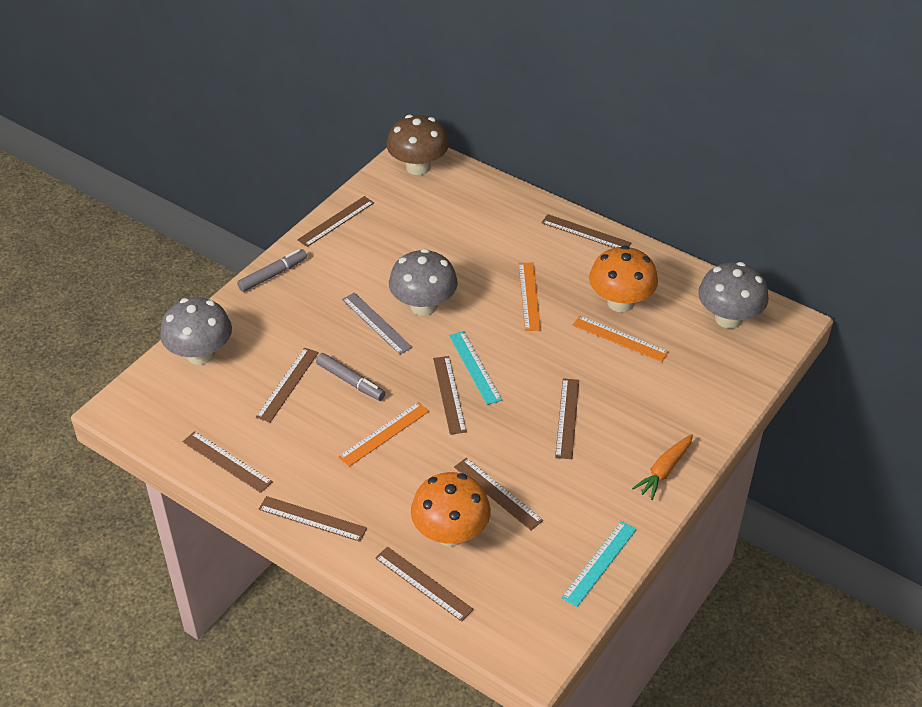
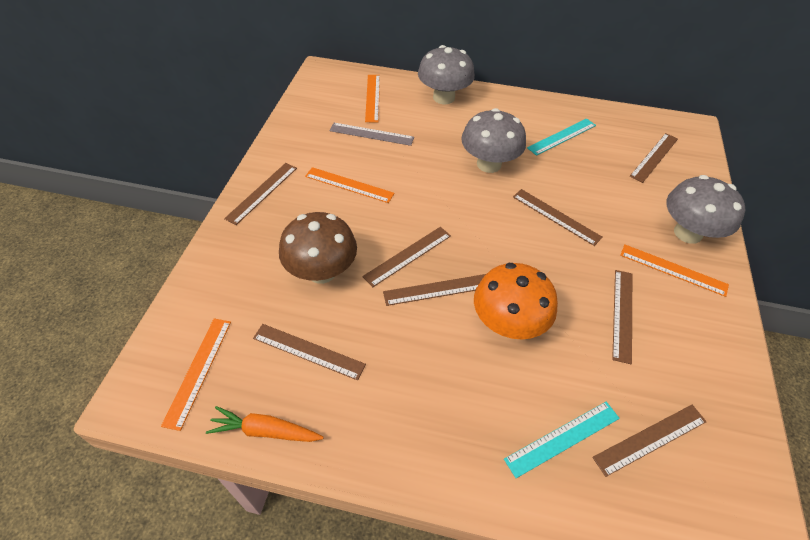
brown ruler: 9 -> 8
grey marker: 2 -> 0
orange mushroom: 2 -> 1
orange ruler: 3 -> 4

